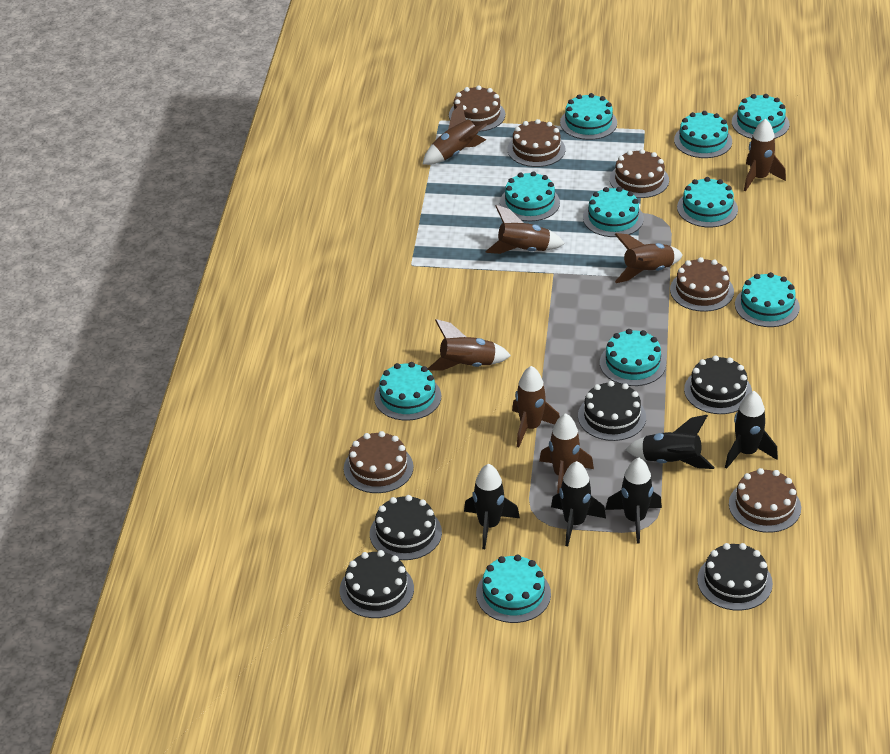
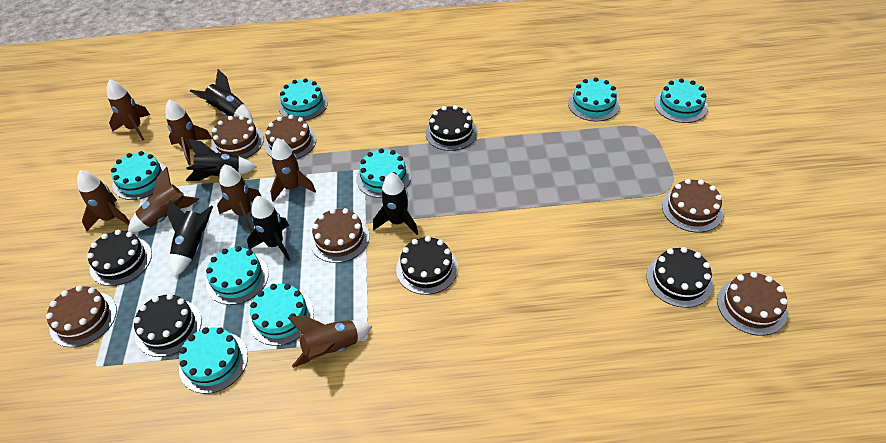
turquoise cake: 10 -> 8

